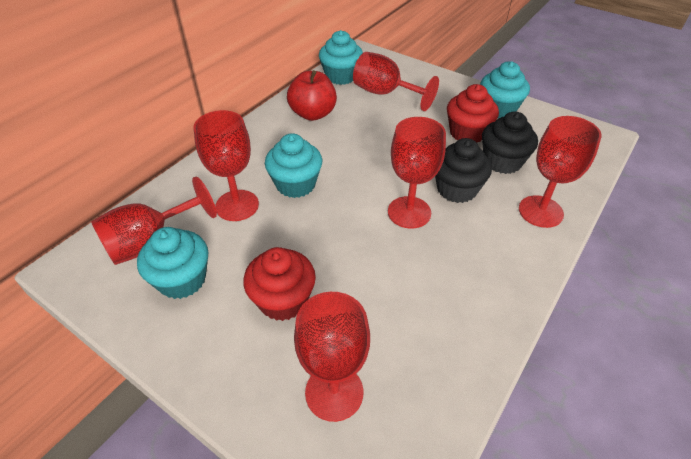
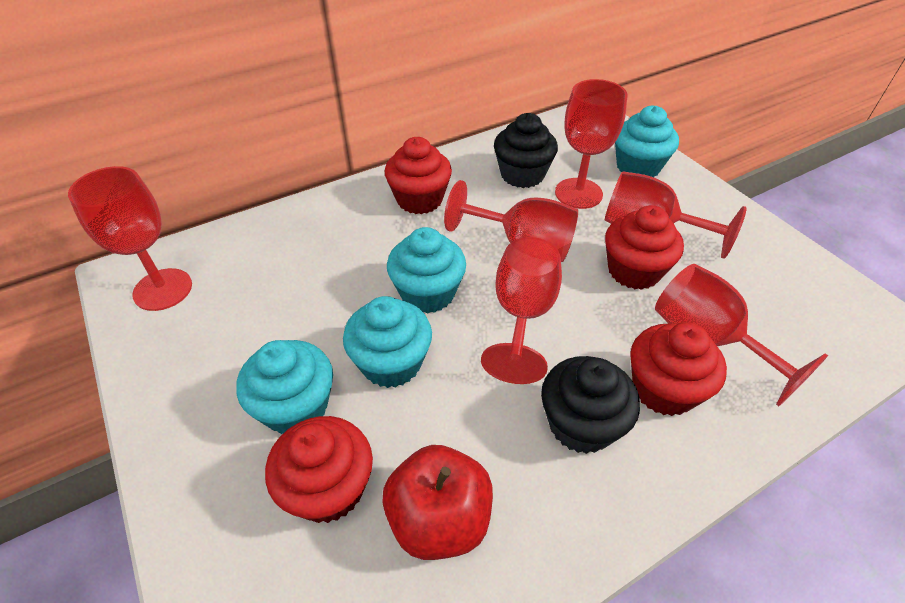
red cupcake: 2 -> 4

